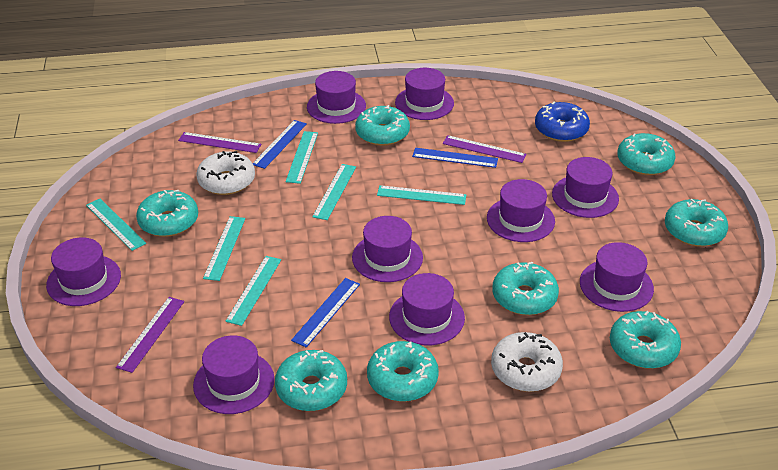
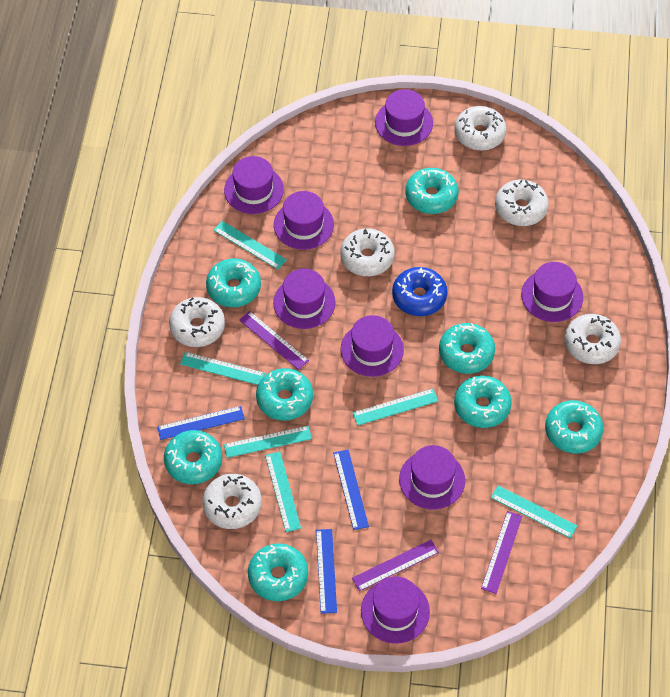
purple hat: 9 -> 8
white donut: 2 -> 6

